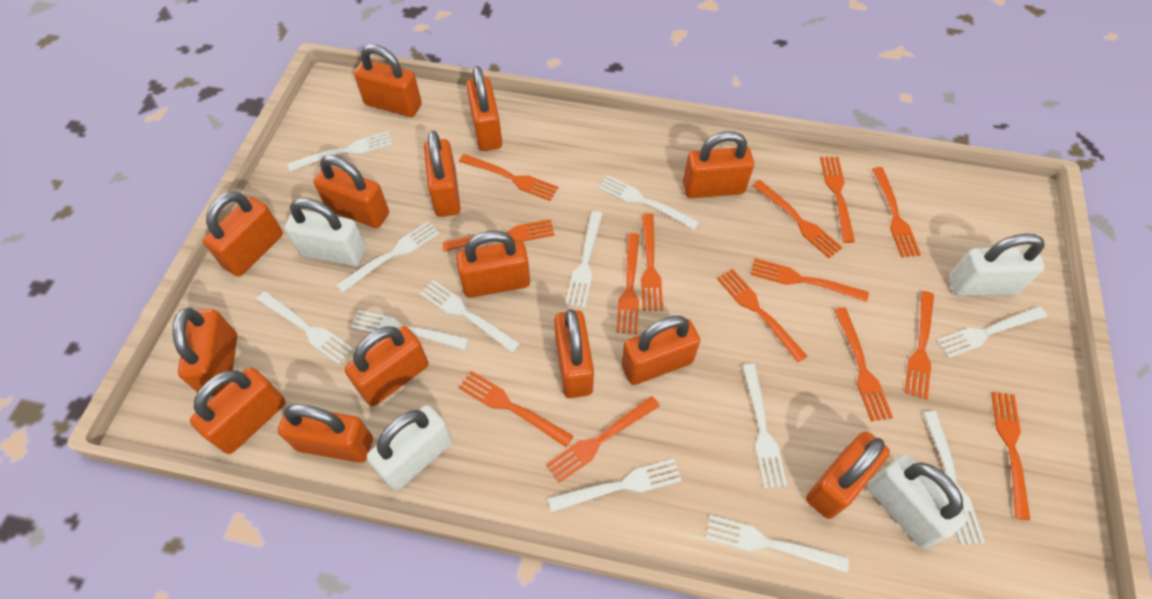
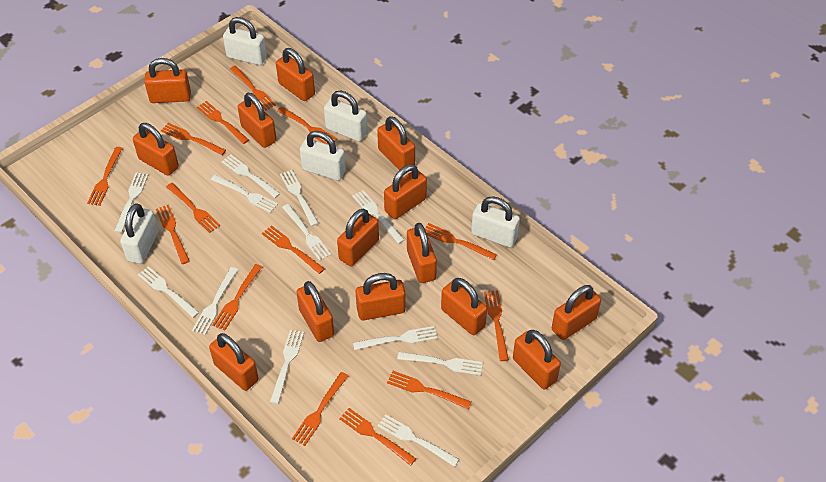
white padlock: 4 -> 5

